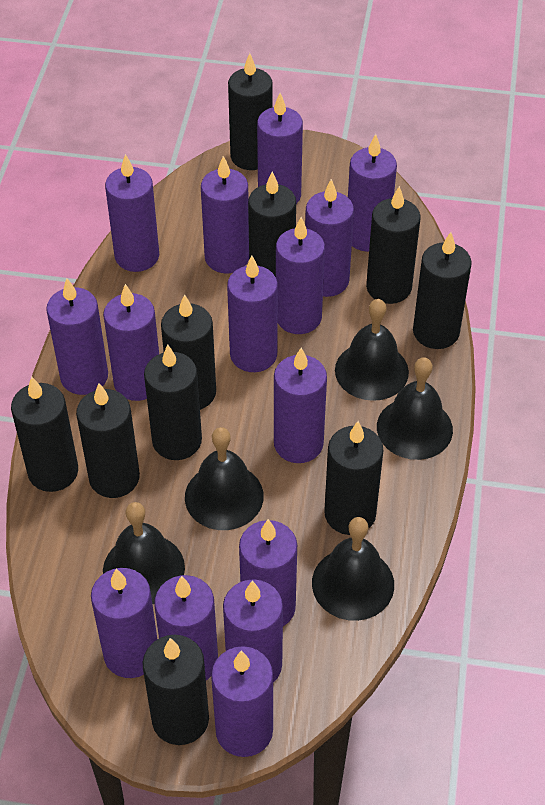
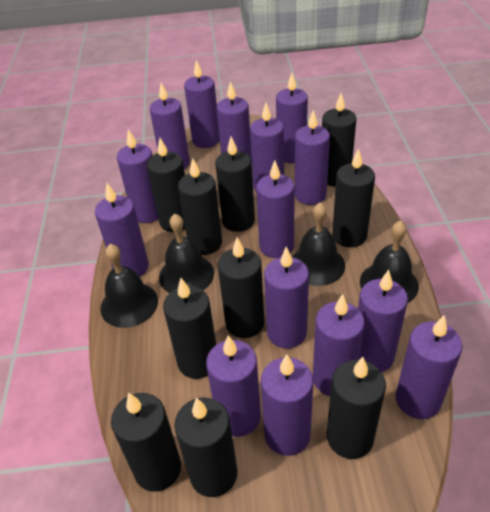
black bell: 5 -> 4

